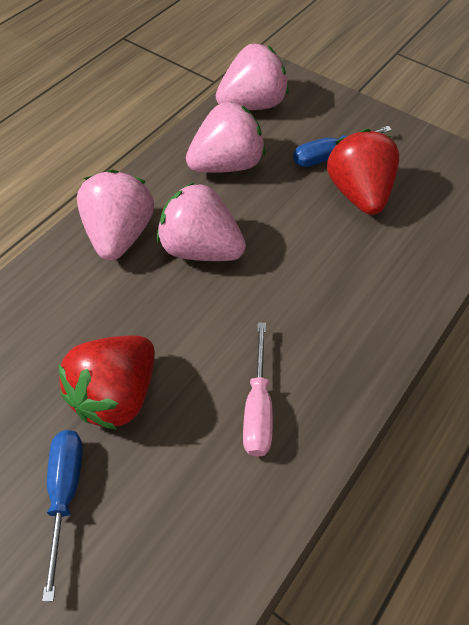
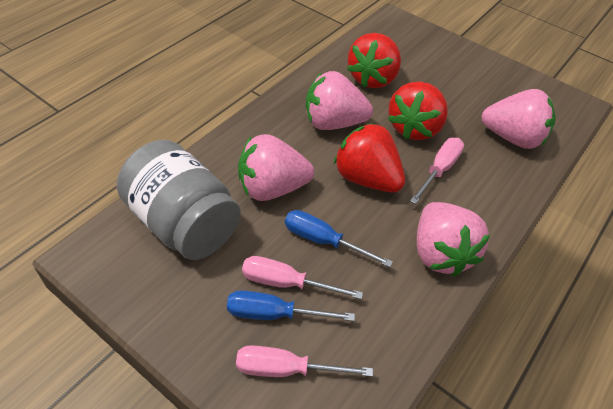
grey jar: 0 -> 1
pink screwdriver: 1 -> 3
red strawberry: 2 -> 3

